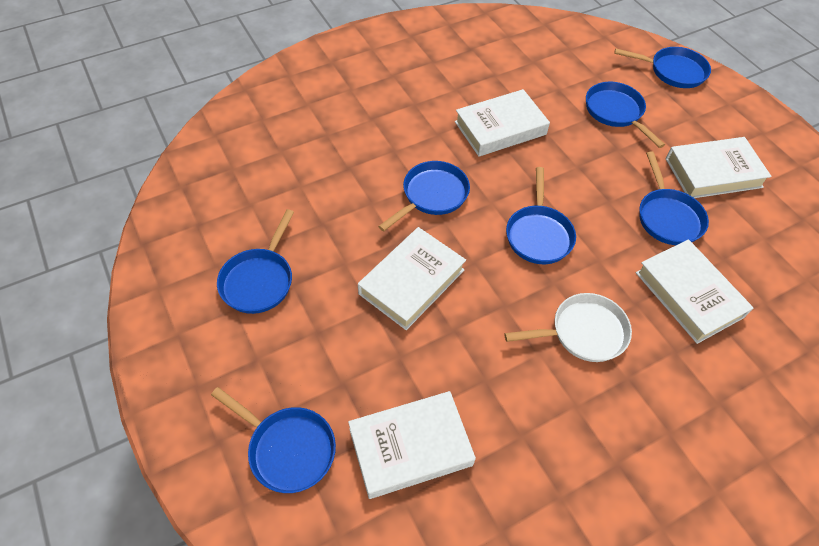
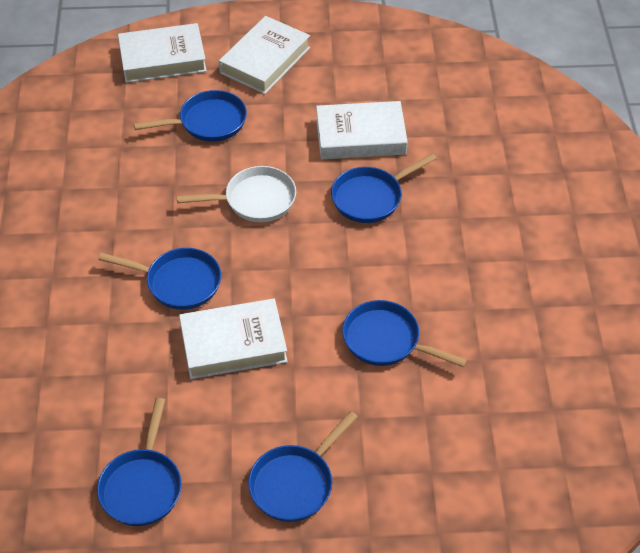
blue pan: 7 -> 6
white book: 5 -> 4

